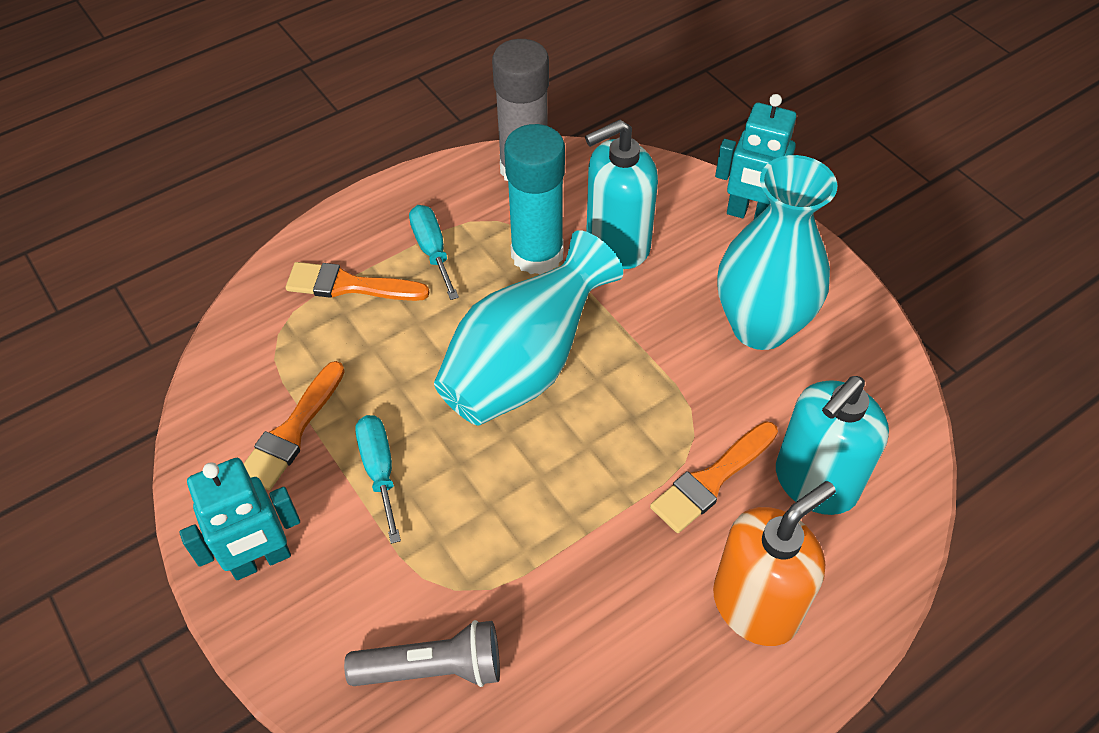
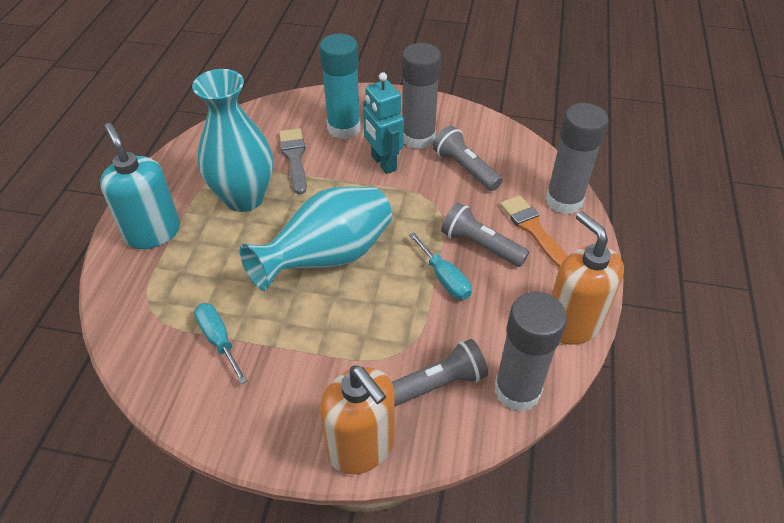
grey brush: 0 -> 1
grey flashlight: 1 -> 3
grey glue stick: 1 -> 3
orange brush: 3 -> 1
orange soap dispenser: 1 -> 2
turquoise robot: 2 -> 1
turquoise soap dispenser: 2 -> 1

